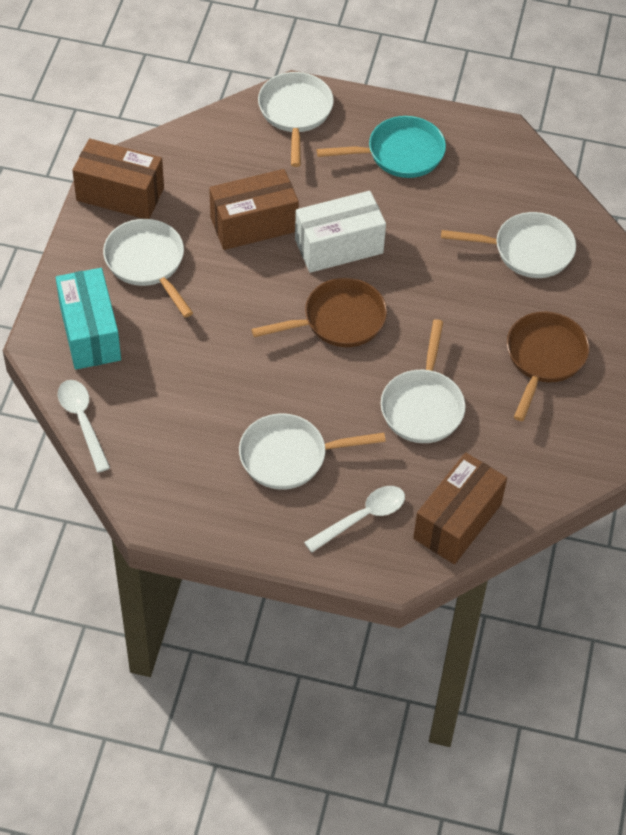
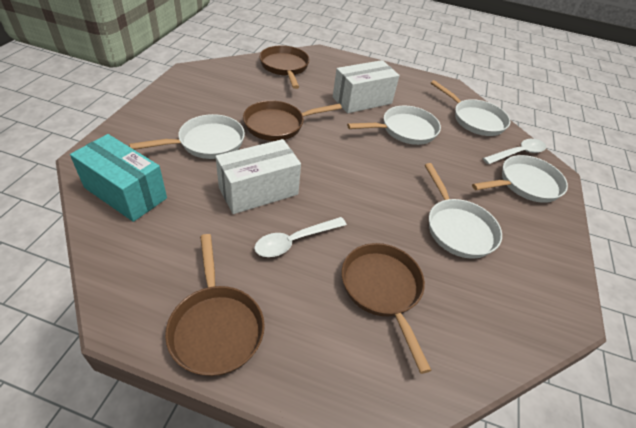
brown box: 3 -> 0
brown pan: 2 -> 4
turquoise pan: 1 -> 0
white box: 1 -> 2

